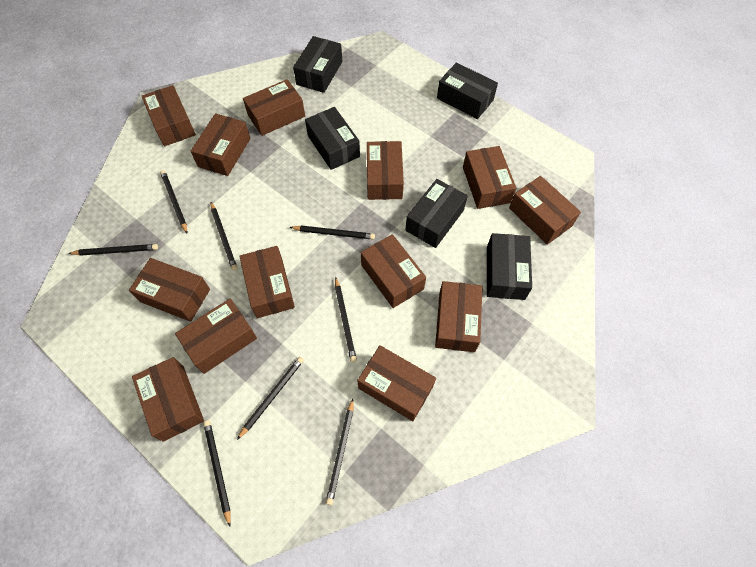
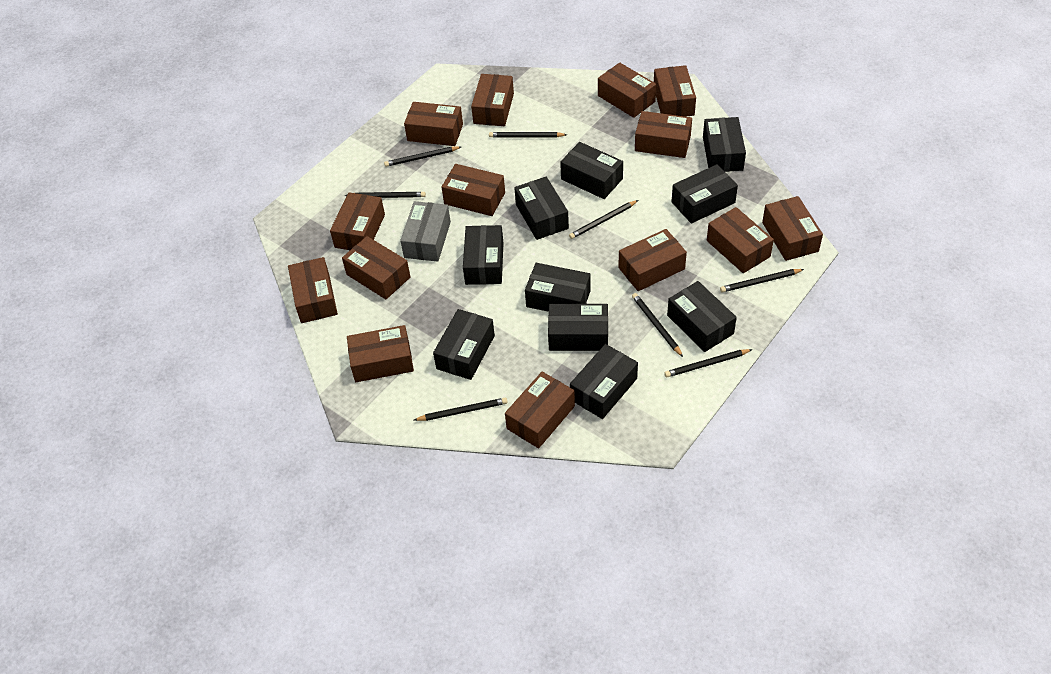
black box: 5 -> 10
brown box: 13 -> 14
grey box: 0 -> 1

